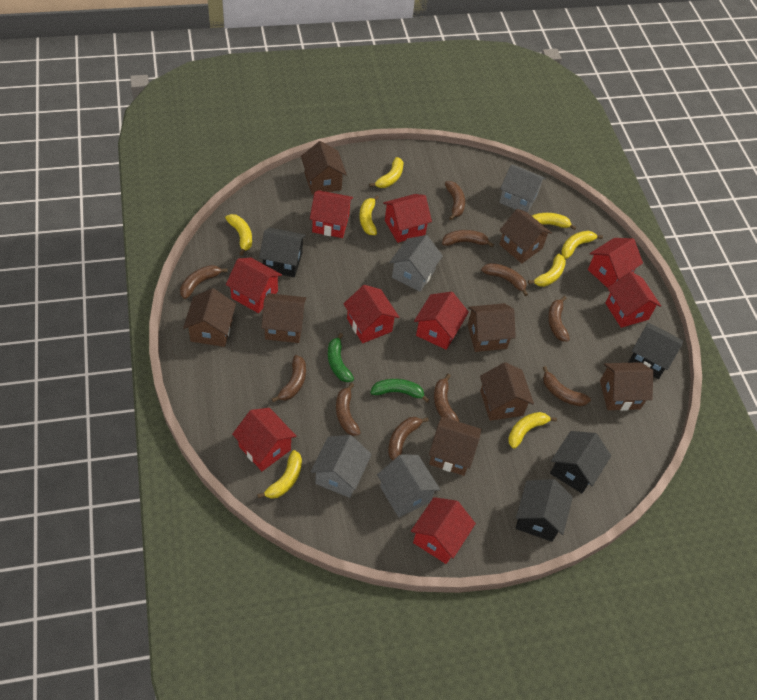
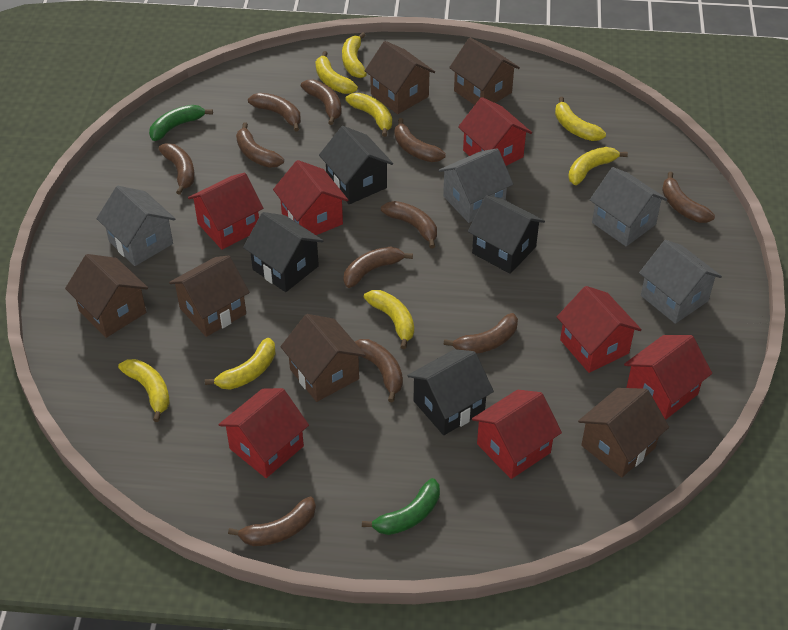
brown banana: 10 -> 11
brown house: 8 -> 6
red house: 9 -> 7

